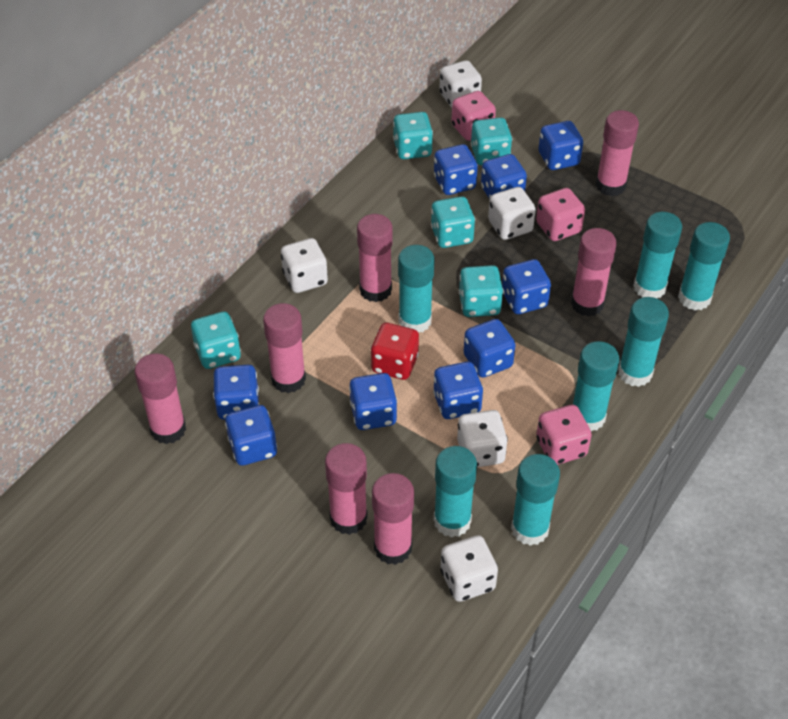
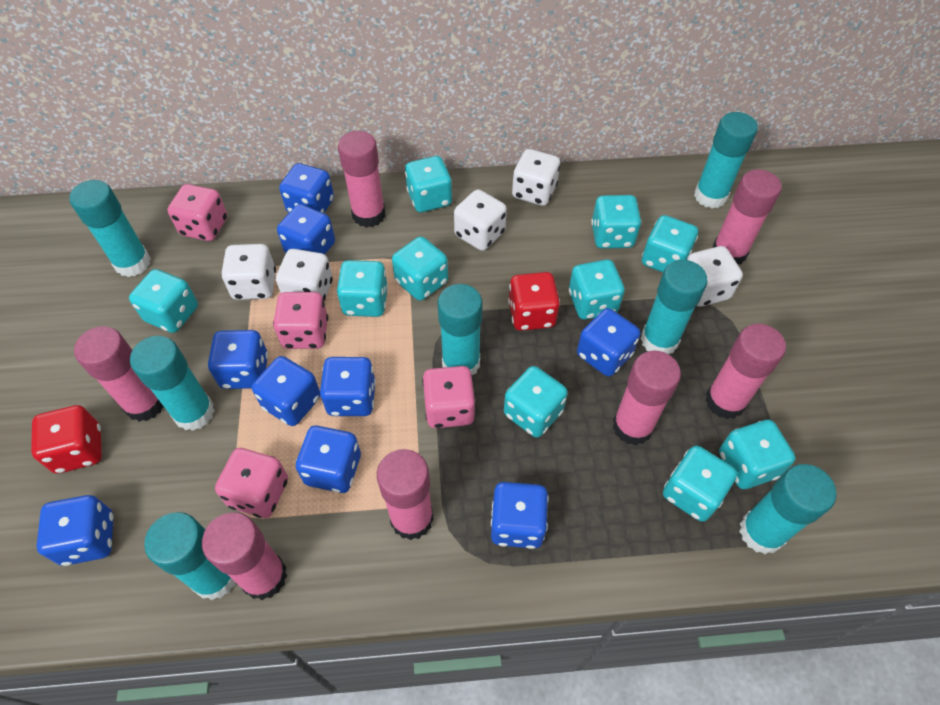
pink dice: 3 -> 4
red dice: 1 -> 2
turquoise dice: 5 -> 10

